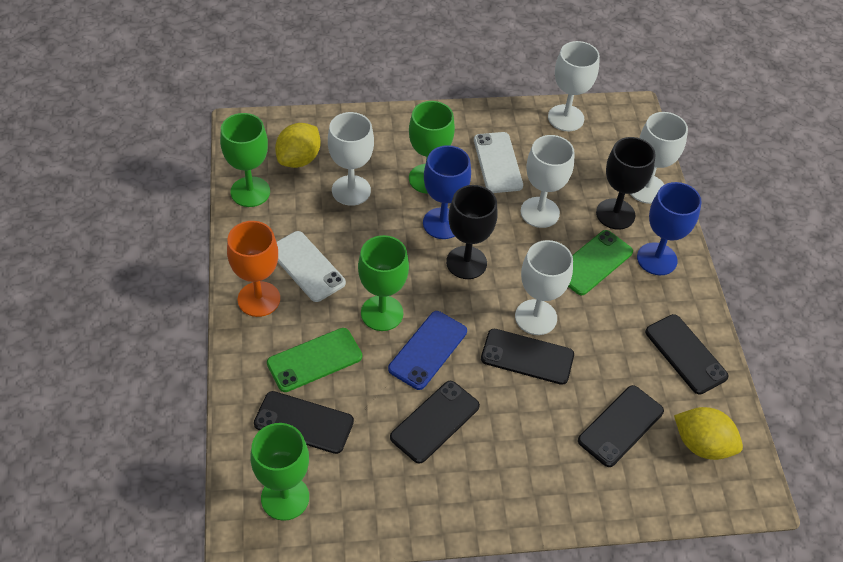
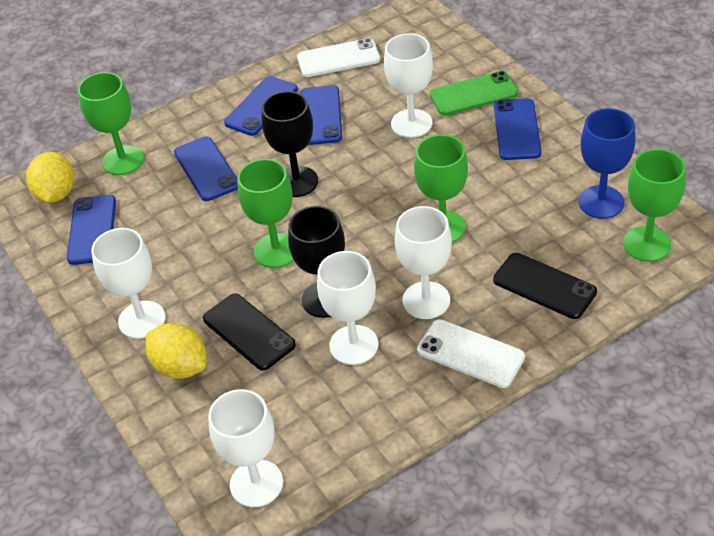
black phone: 5 -> 2
blue goblet: 2 -> 1
blue phone: 1 -> 5
green phone: 2 -> 1
orange goblet: 1 -> 0

